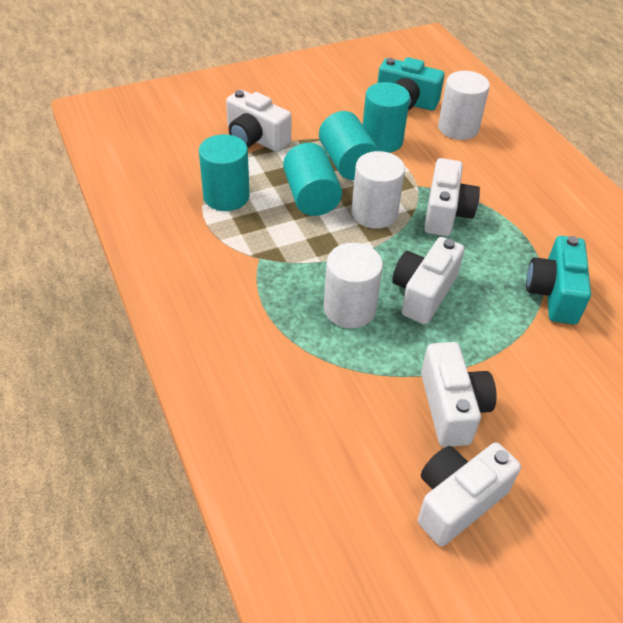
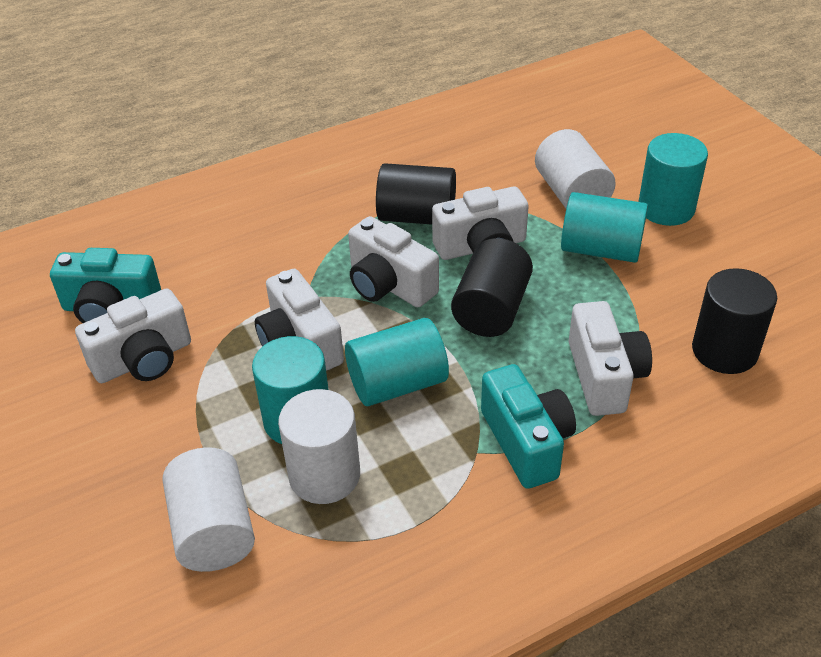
black cylinder: 0 -> 3

